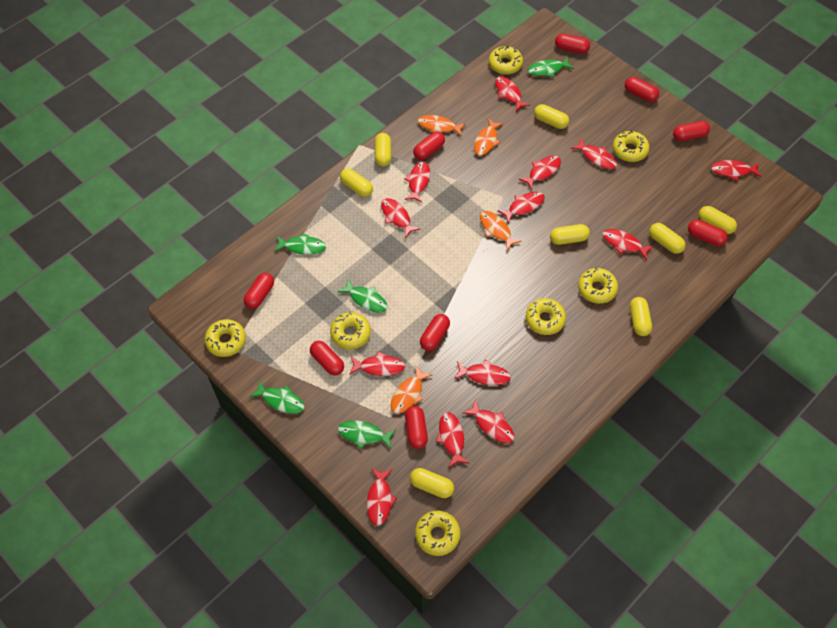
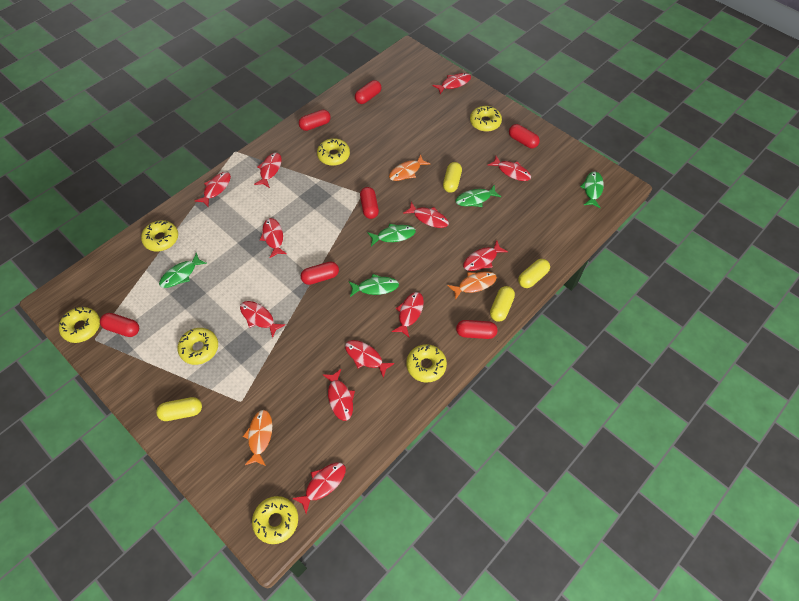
orange fish: 4 -> 3
red capsule: 9 -> 7
red fish: 13 -> 12
yellow capsule: 8 -> 4

